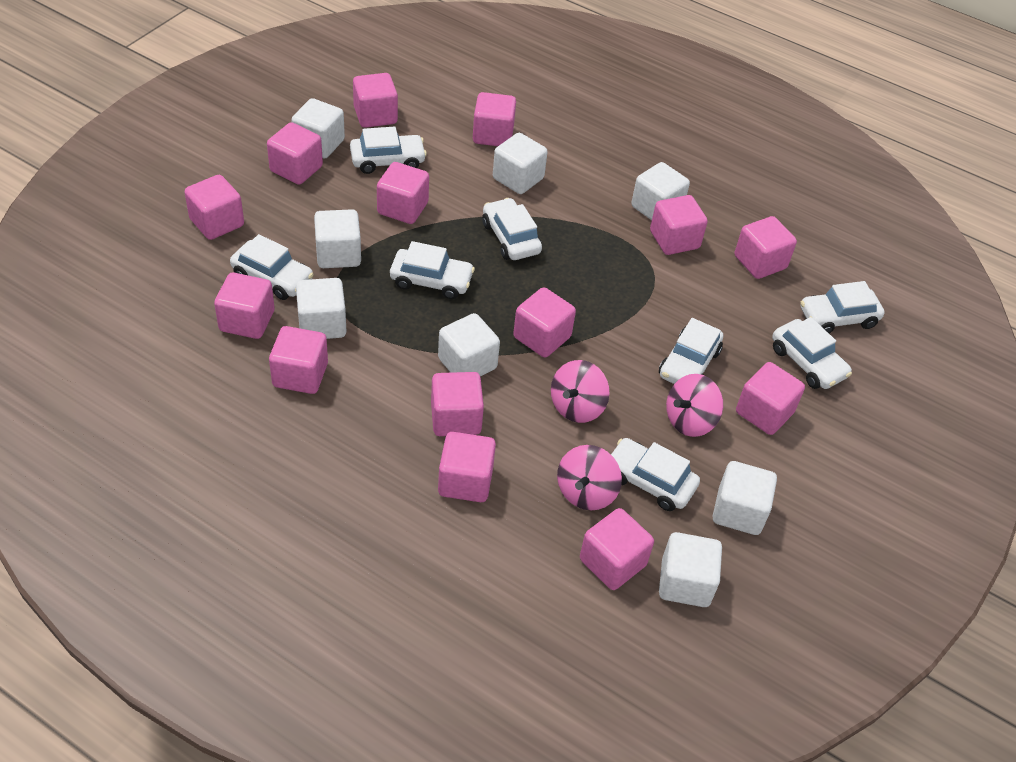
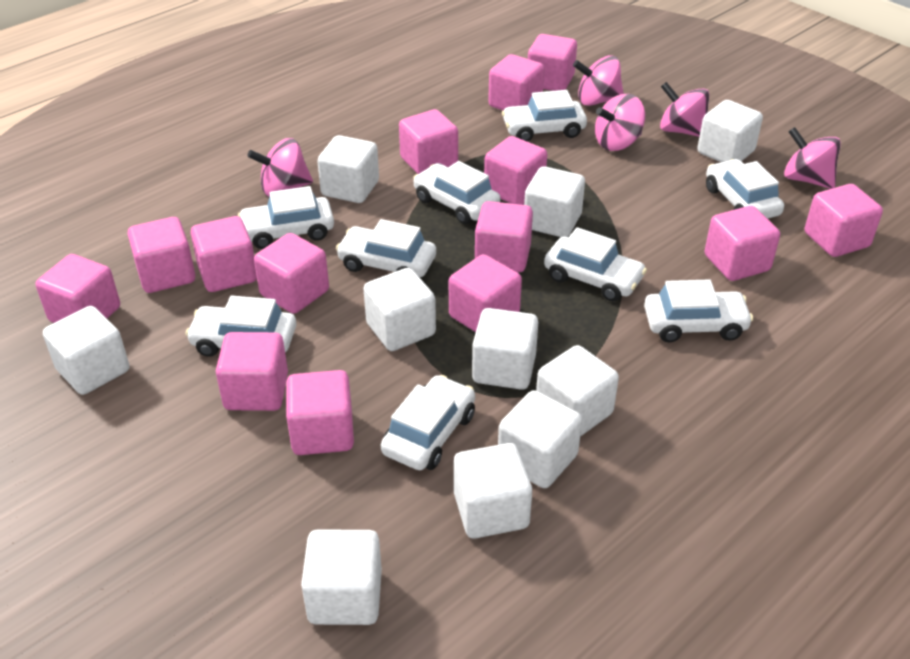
pink spinning top: 3 -> 5
white car: 8 -> 9
white cube: 8 -> 10

